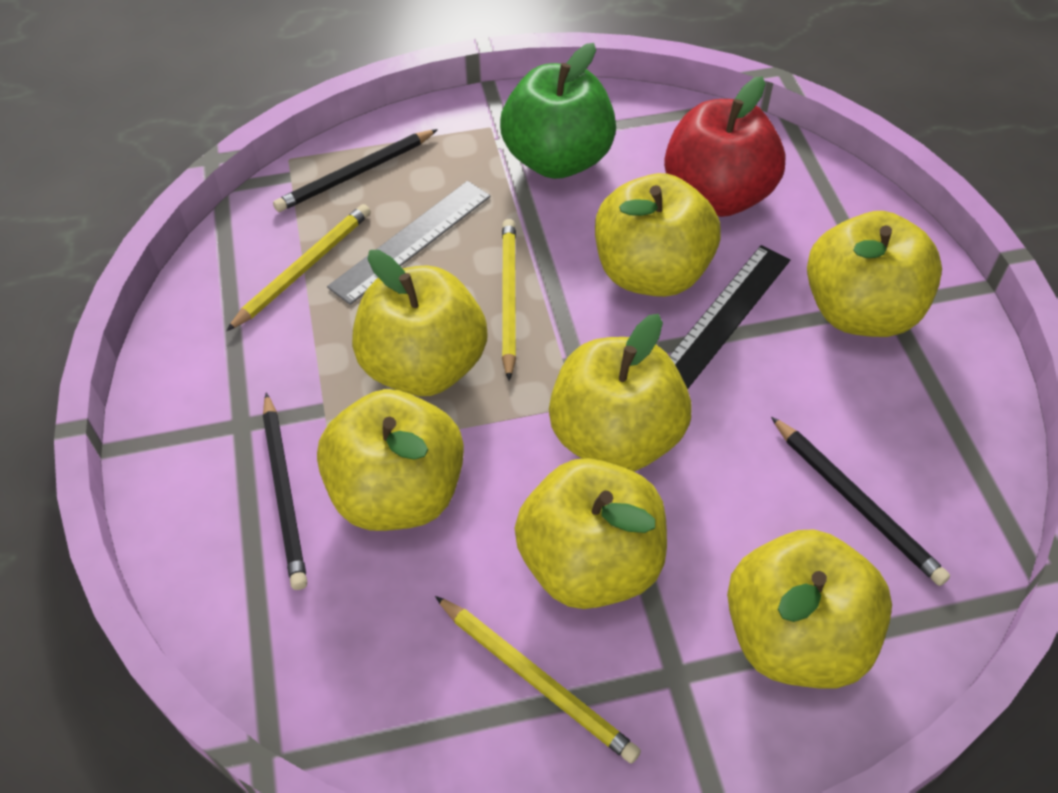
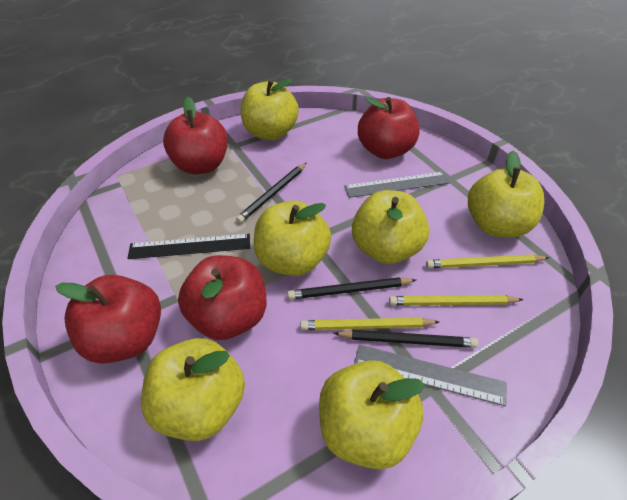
green apple: 1 -> 0
grey ruler: 1 -> 2
red apple: 1 -> 4
yellow apple: 7 -> 6

